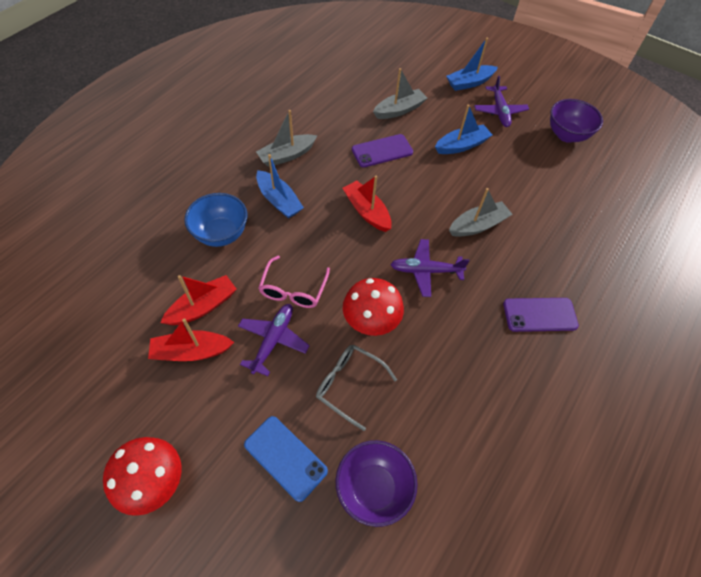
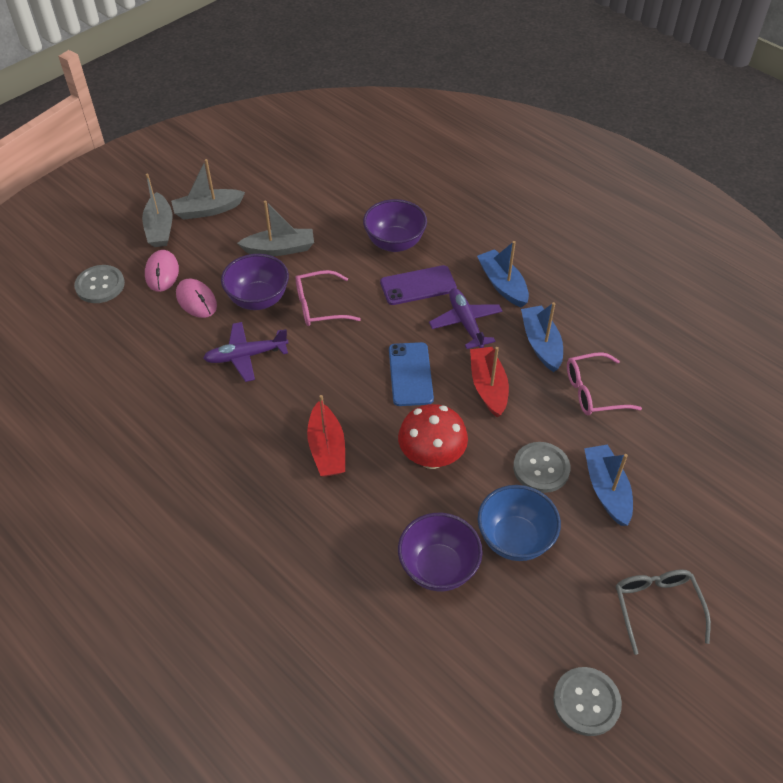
grey button: 0 -> 3
pink glasses: 1 -> 2
pink mouse: 0 -> 2
purple bowl: 2 -> 3
purple phone: 2 -> 1
purple plane: 3 -> 2
red boat: 3 -> 2
red mushroom: 2 -> 1

